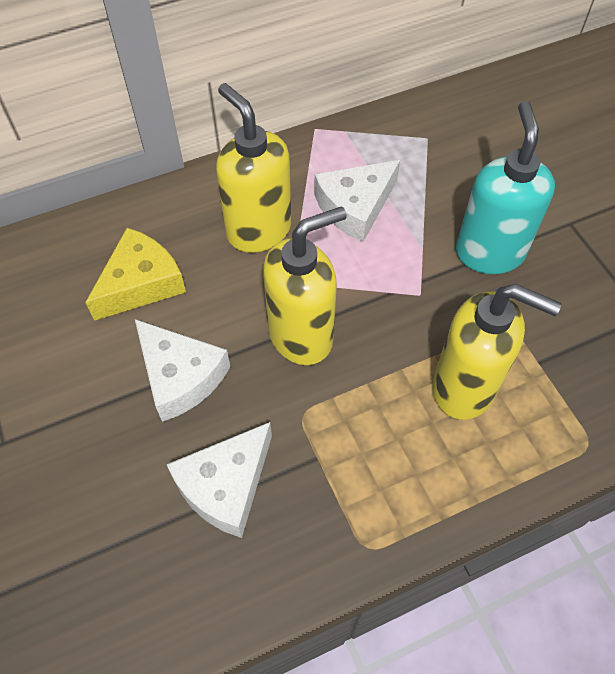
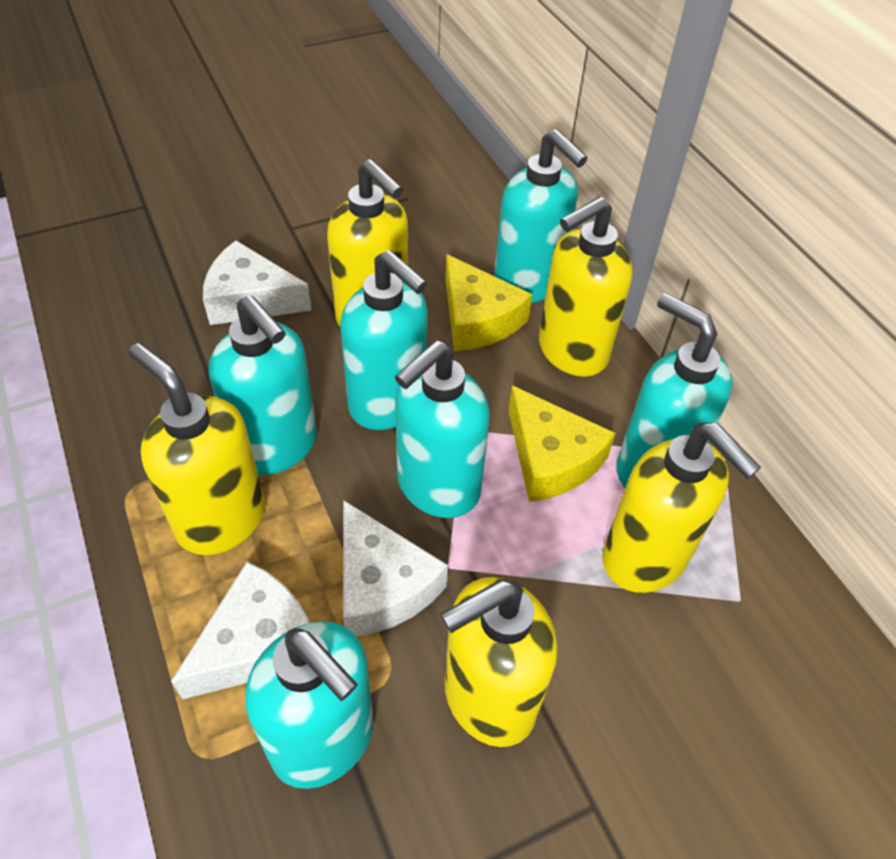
turquoise soap dispenser: 1 -> 6
yellow cheese: 1 -> 2
yellow soap dispenser: 3 -> 5

